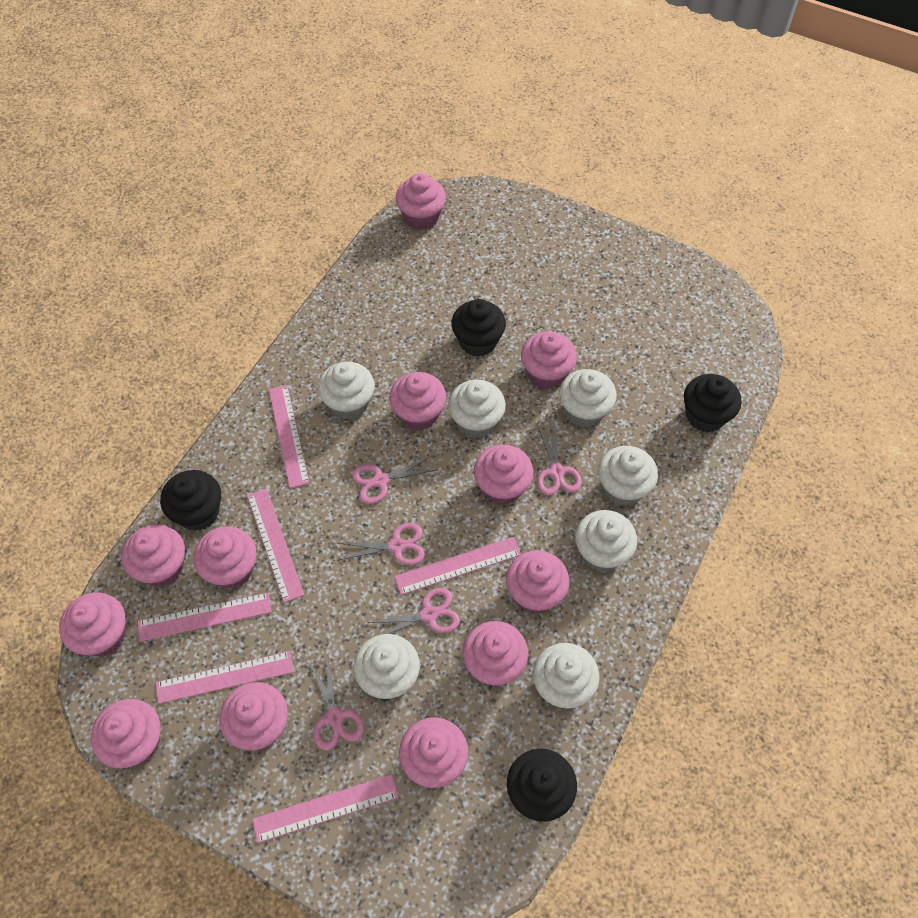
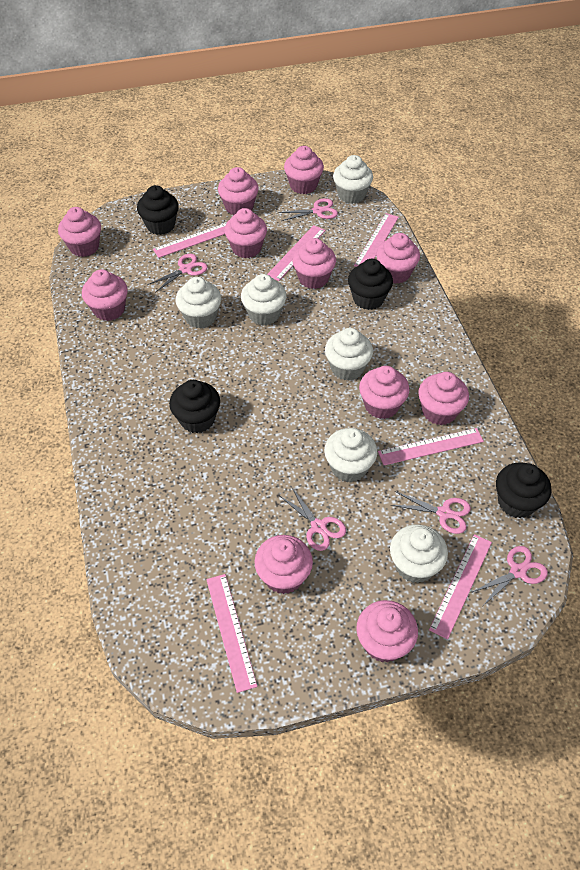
pink cupcake: 12 -> 11
white cupcake: 7 -> 6

